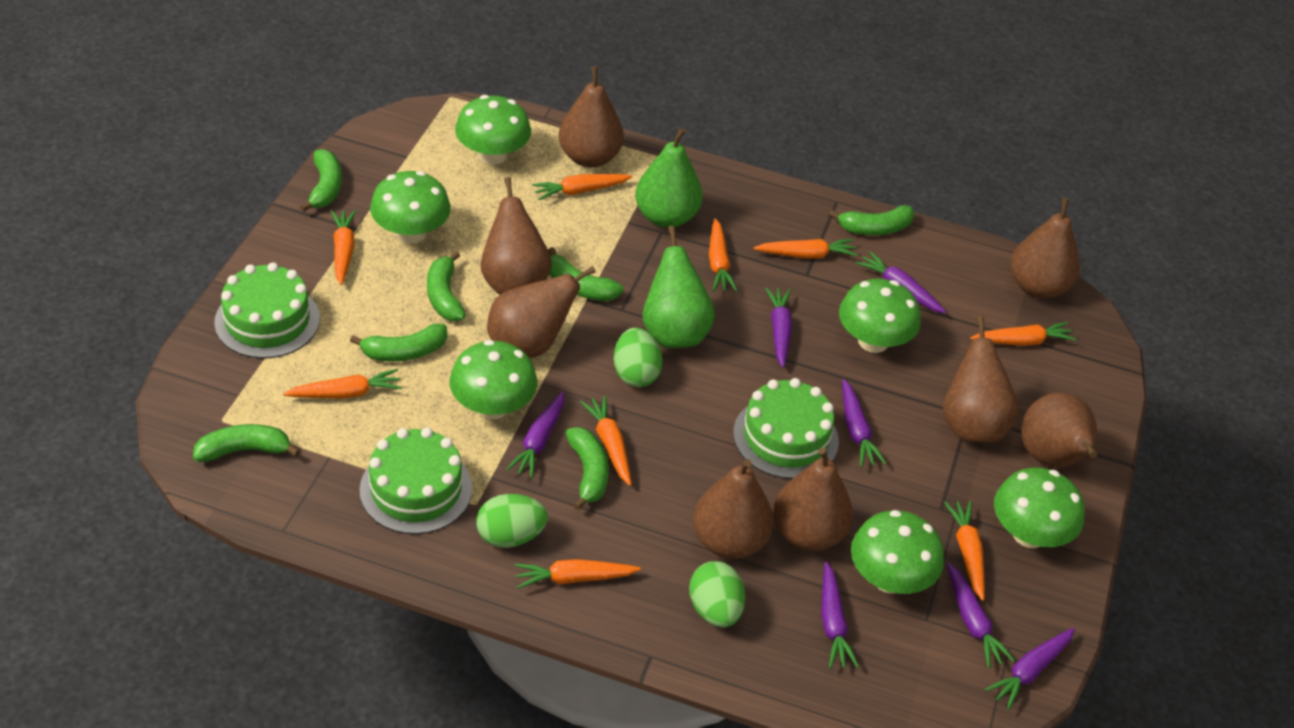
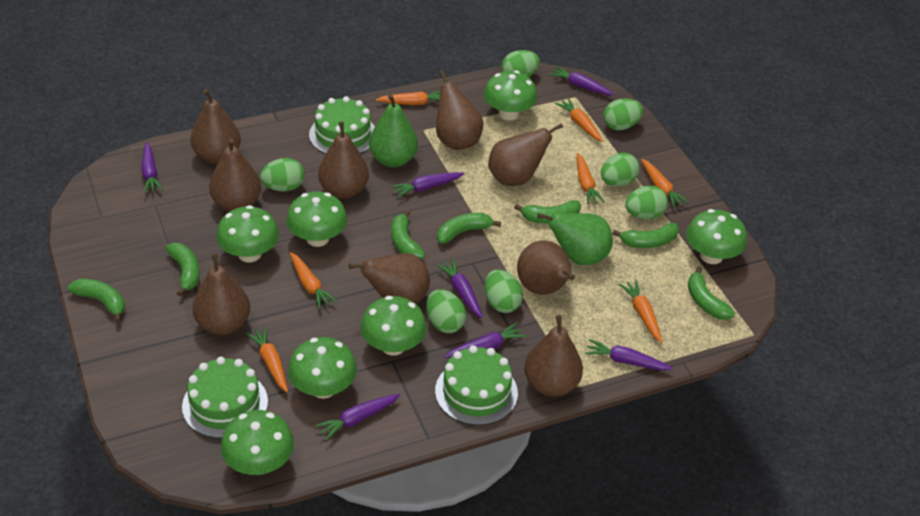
brown pear: 8 -> 9
green egg: 3 -> 7
green mushroom: 6 -> 7
orange carrot: 9 -> 7

